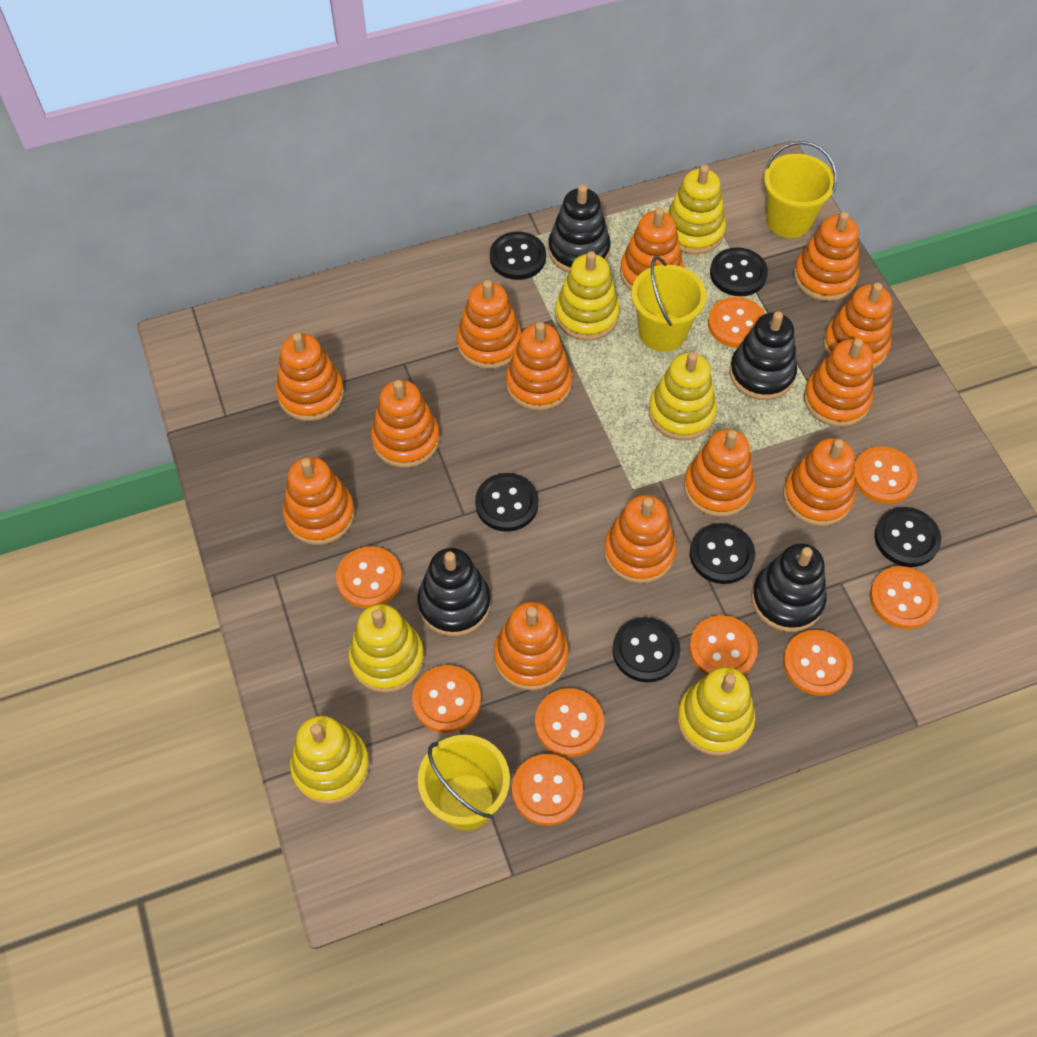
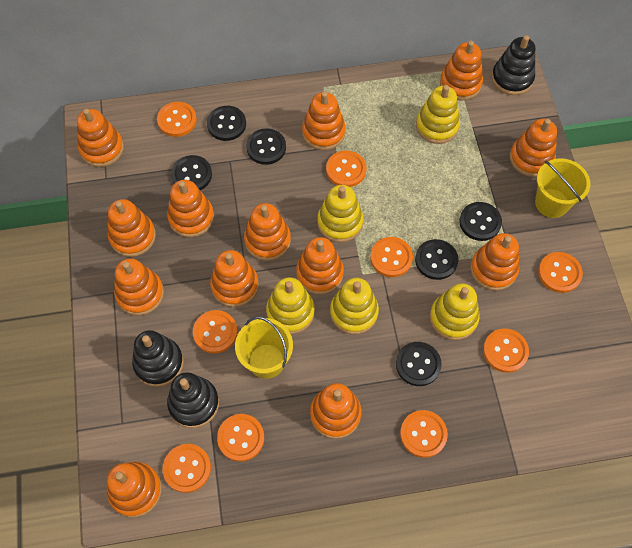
black stacking toy: 4 -> 3
yellow bucket: 3 -> 2
yellow stacking toy: 6 -> 5

